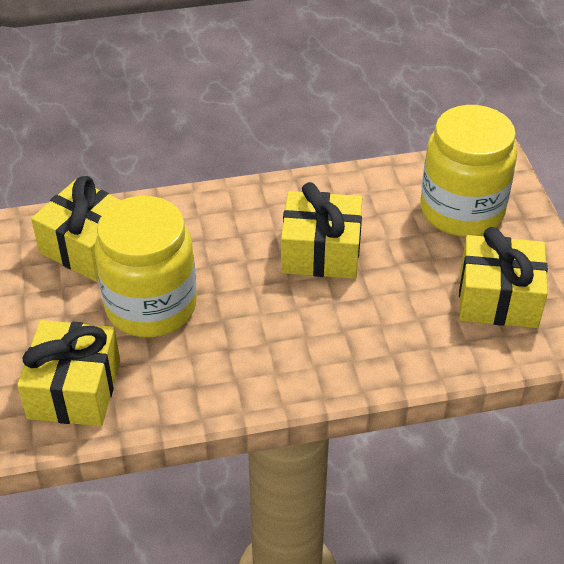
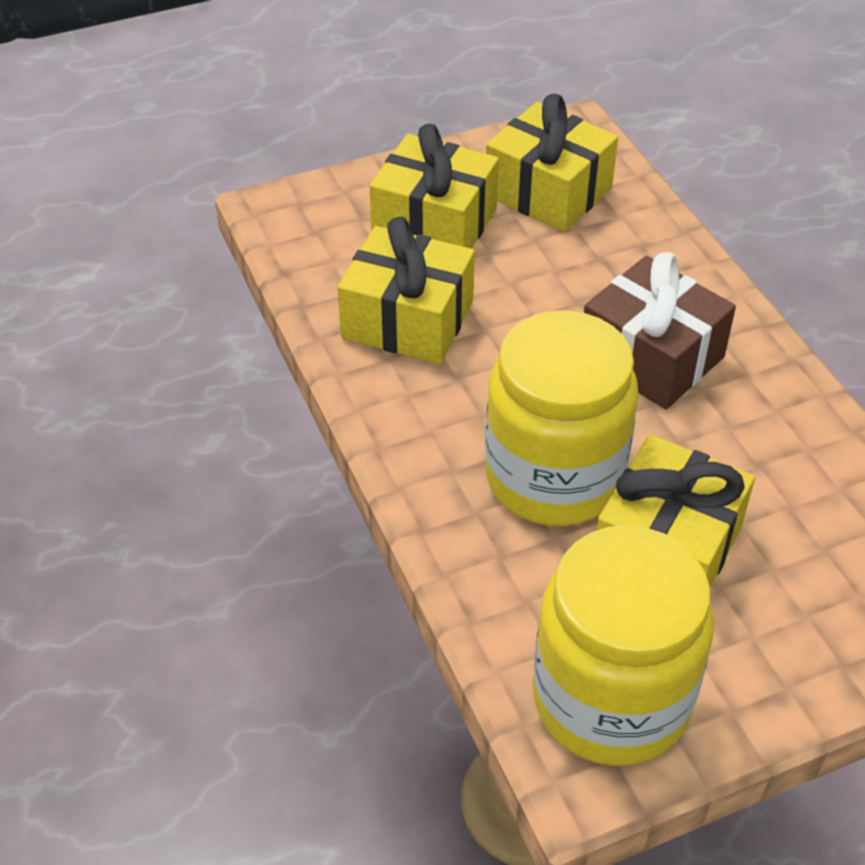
brown gift: 0 -> 1

